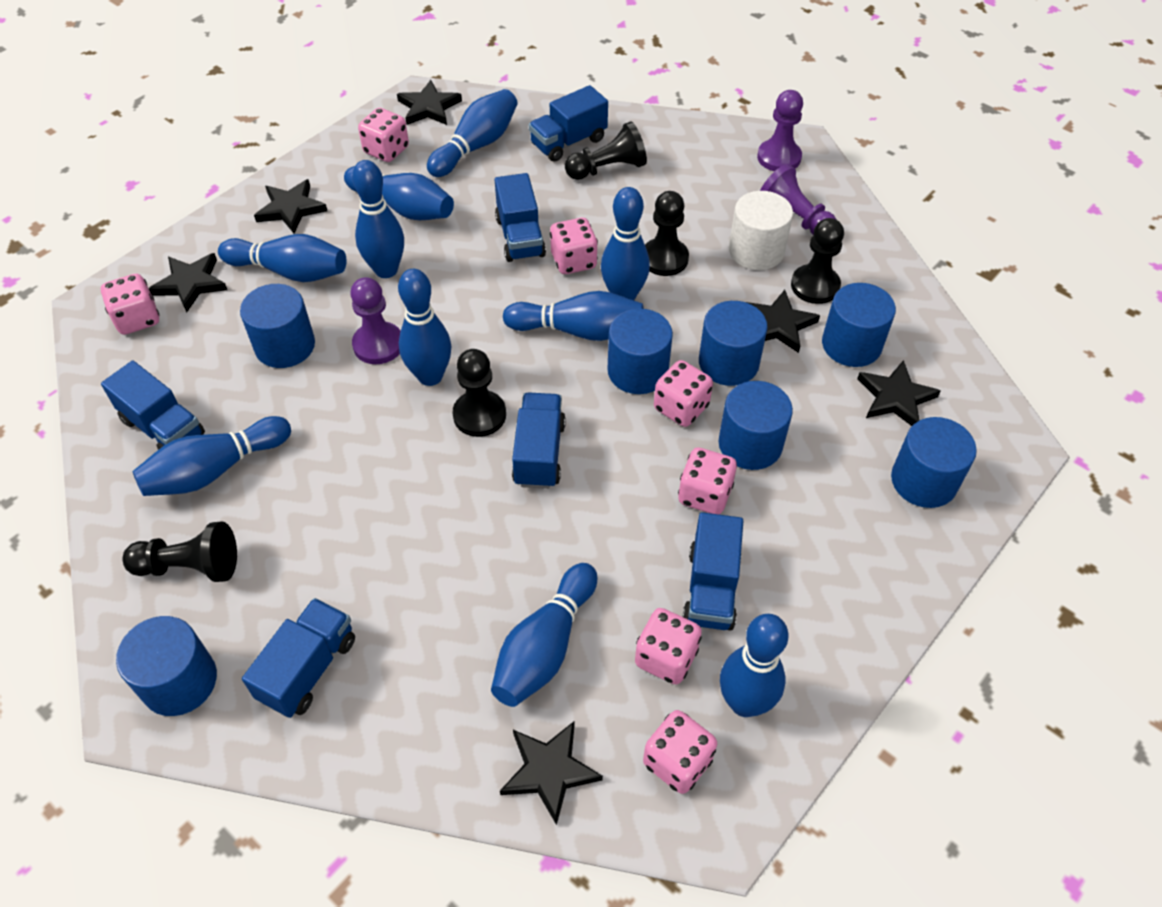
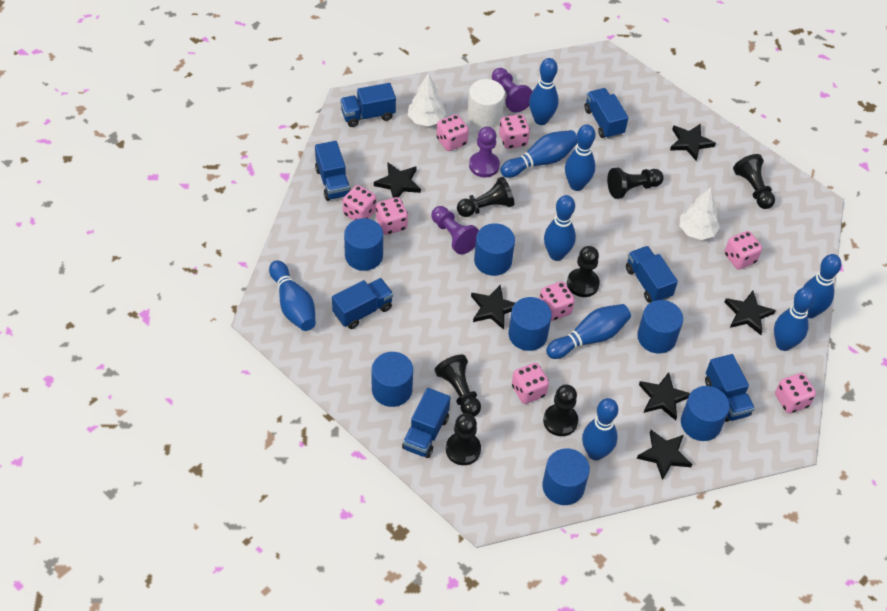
black pawn: 5 -> 7
blue bowling pin: 10 -> 9
blue truck: 6 -> 7
pink dice: 7 -> 8
white tree: 0 -> 2

